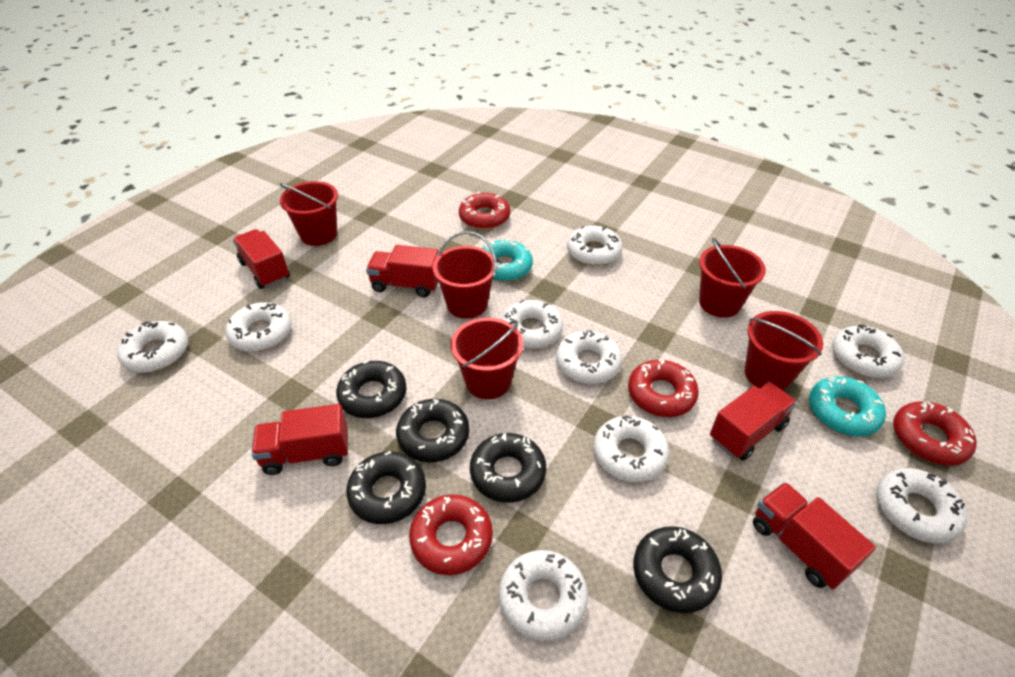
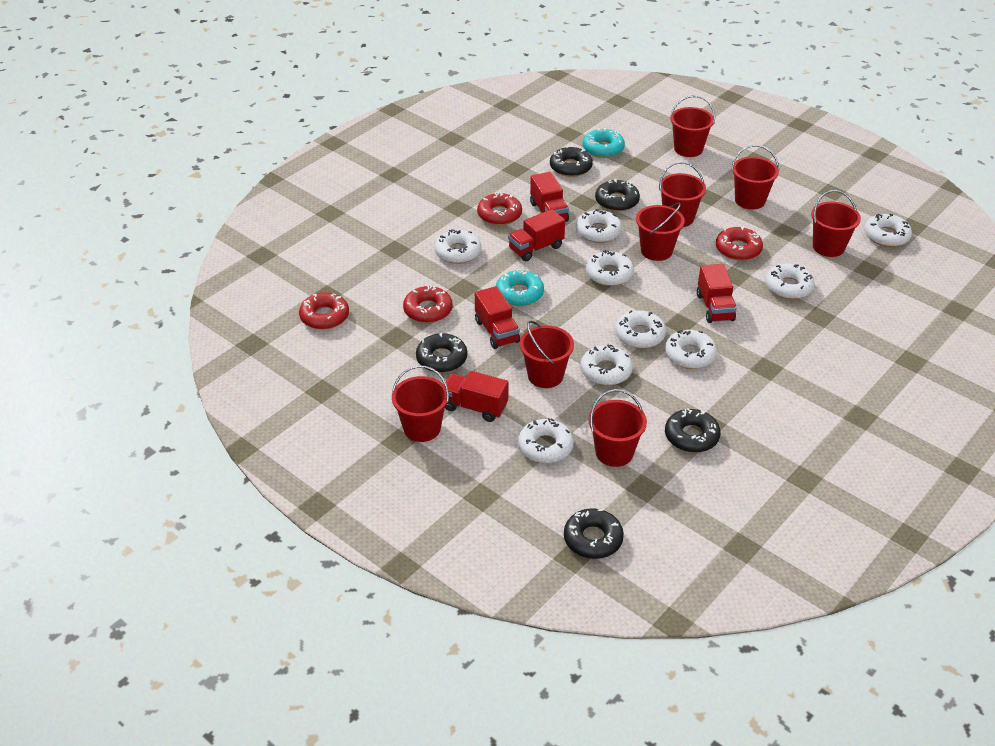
red bucket: 5 -> 8

